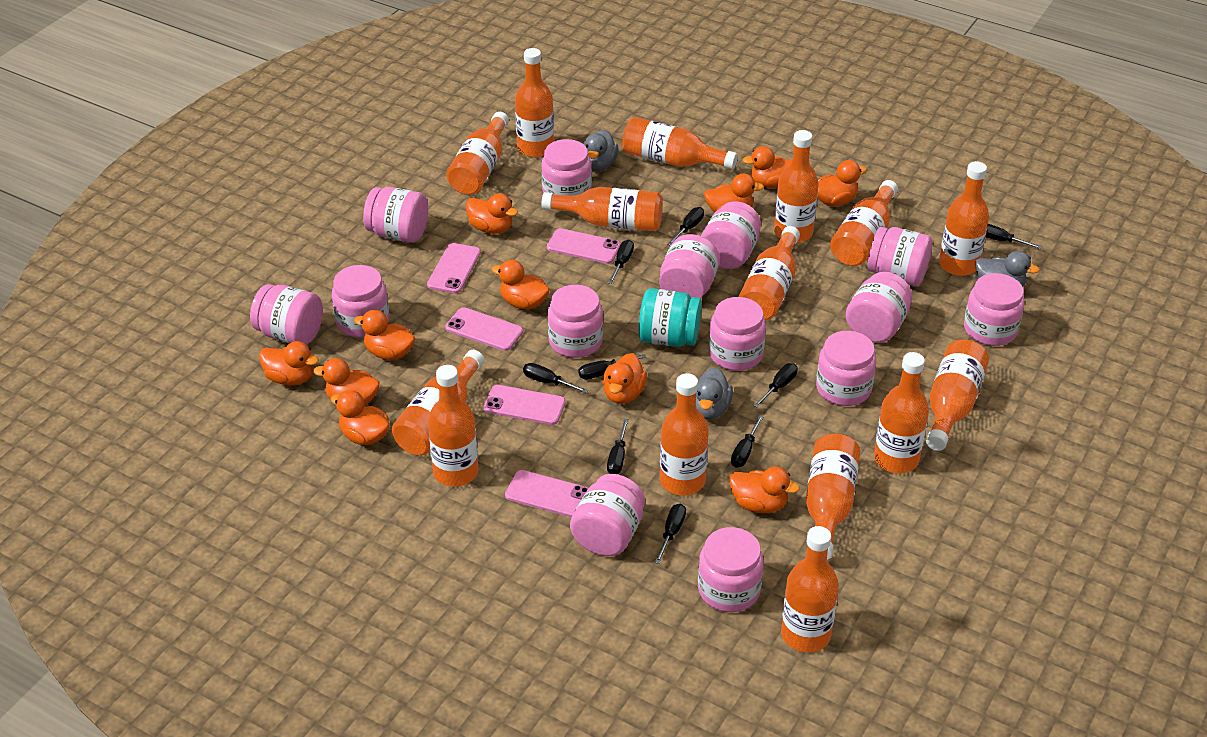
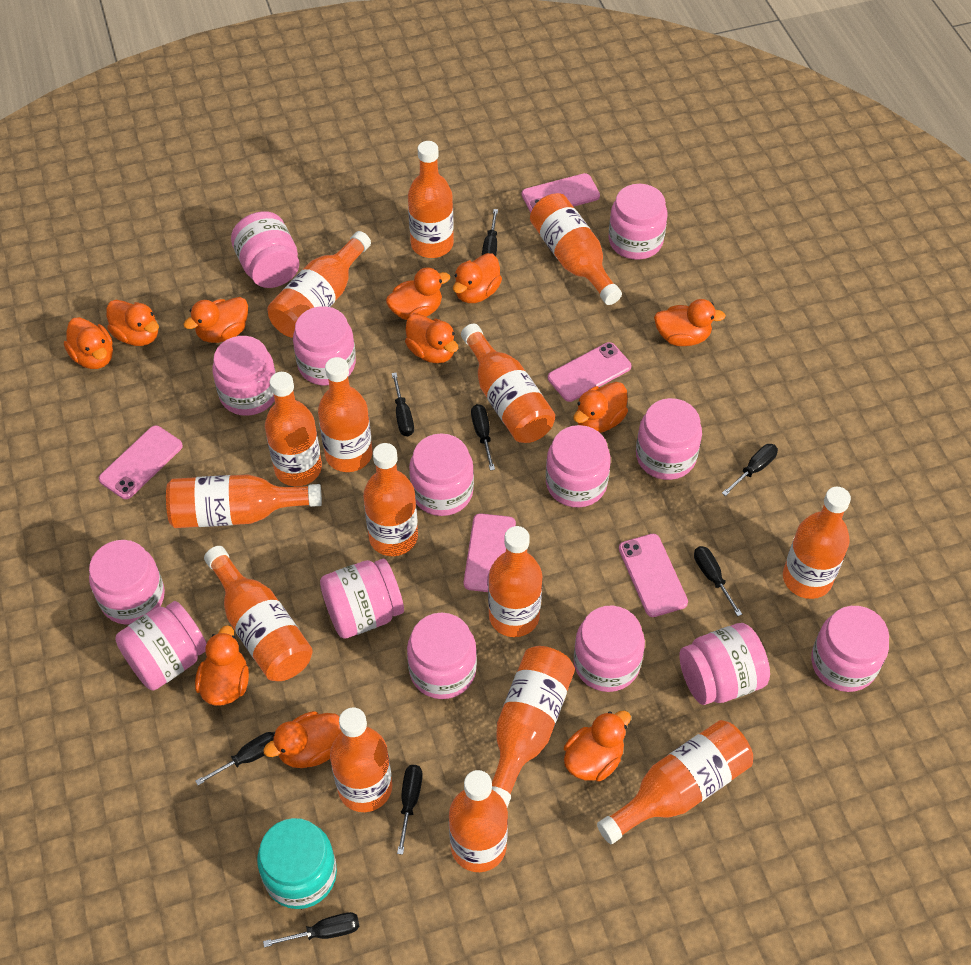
black screwdriver: 9 -> 8
grey duck: 3 -> 0

